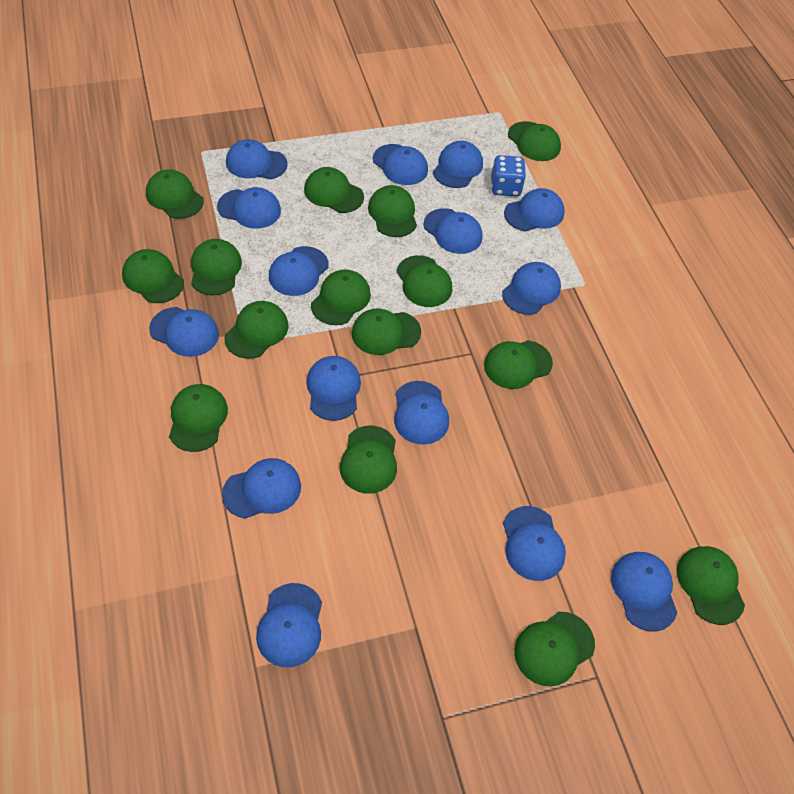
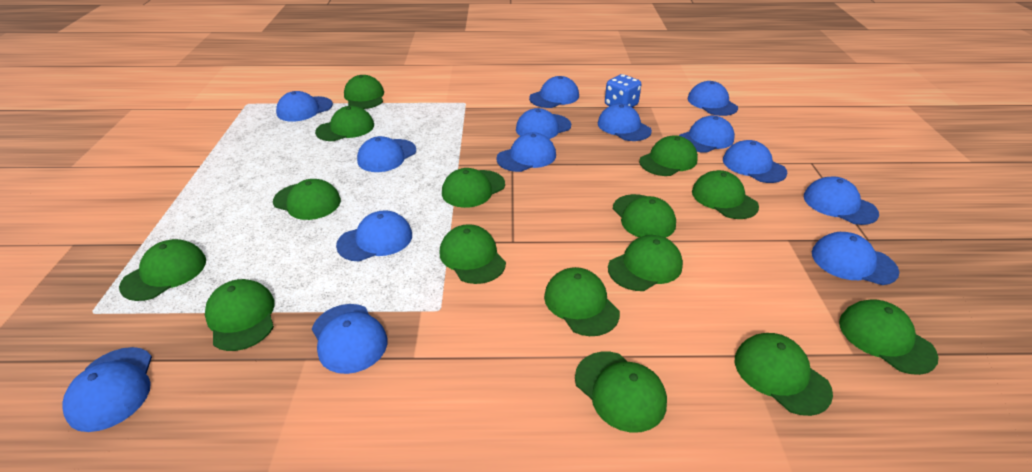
blue cap: 15 -> 14

